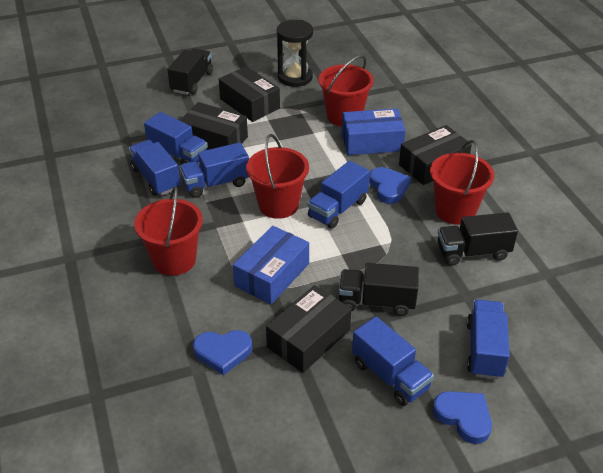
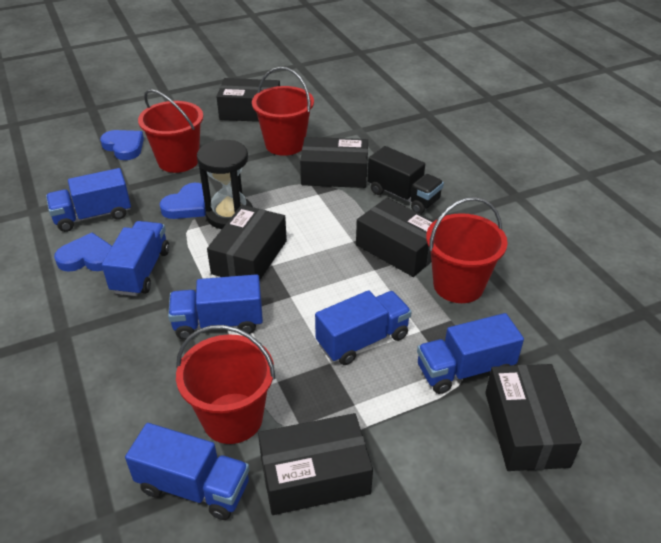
black box: 4 -> 6
black truck: 3 -> 1
blue box: 2 -> 0

